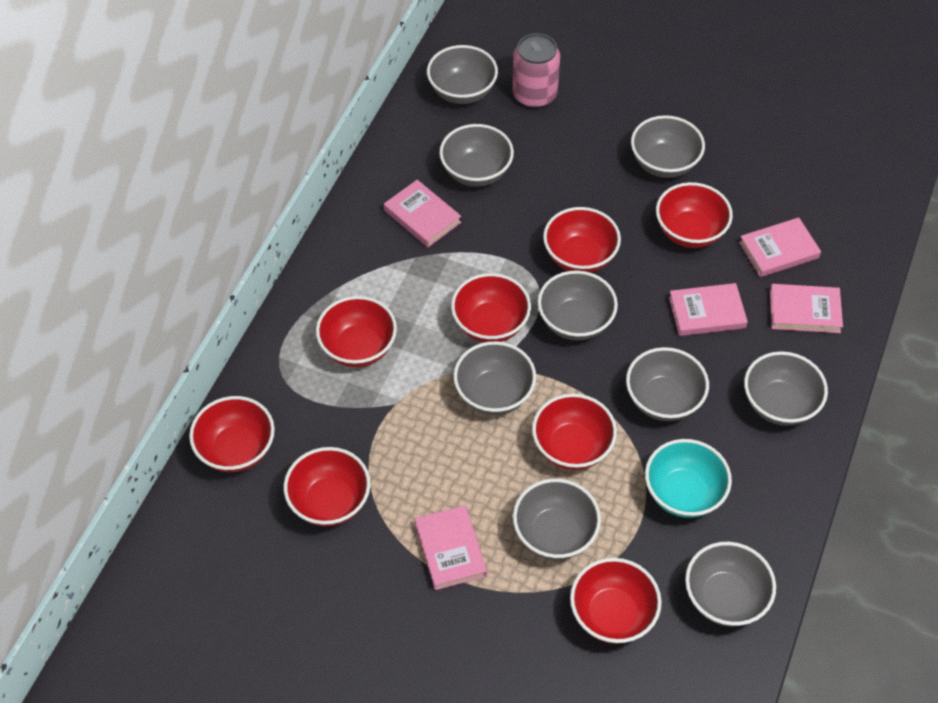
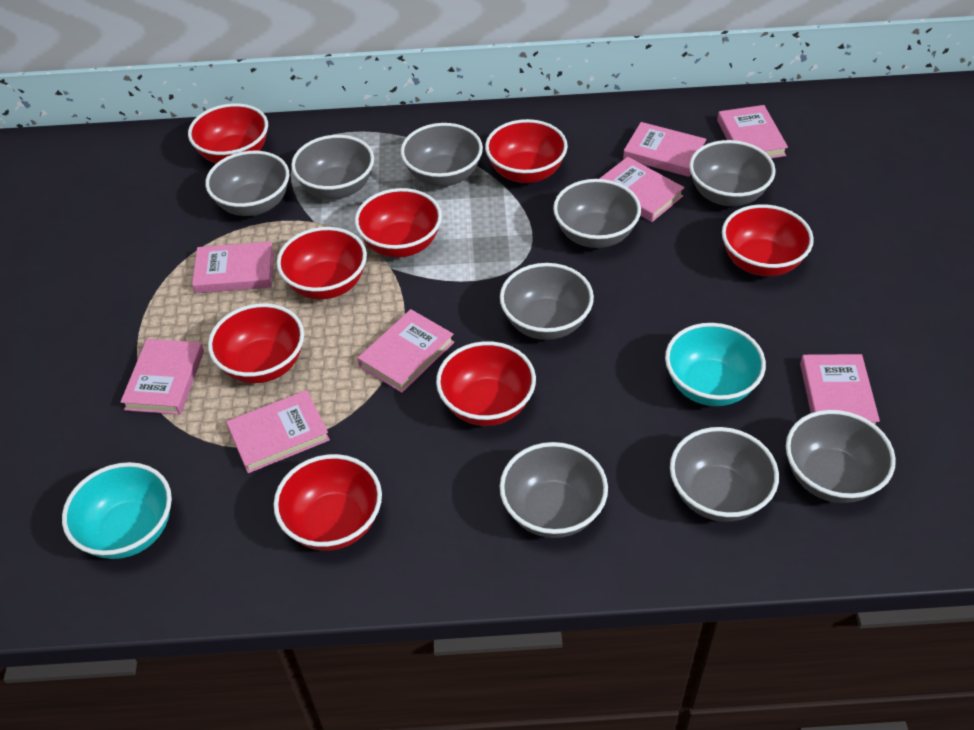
pink book: 5 -> 8
pink can: 1 -> 0
turquoise bowl: 1 -> 2

